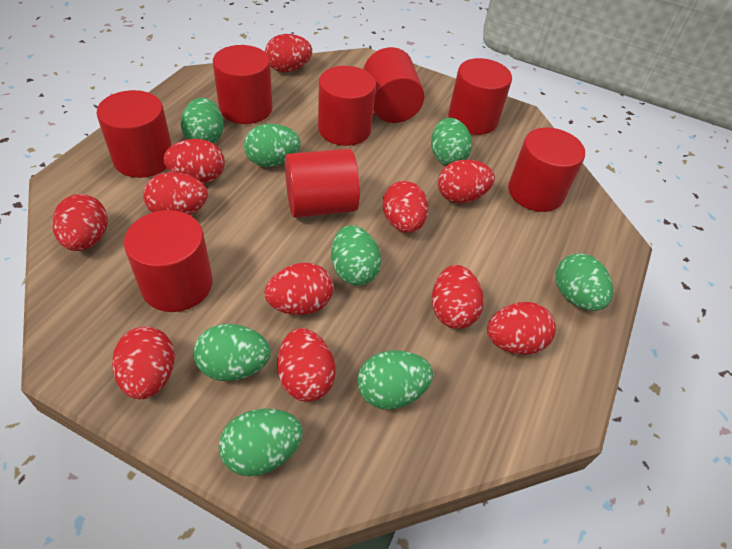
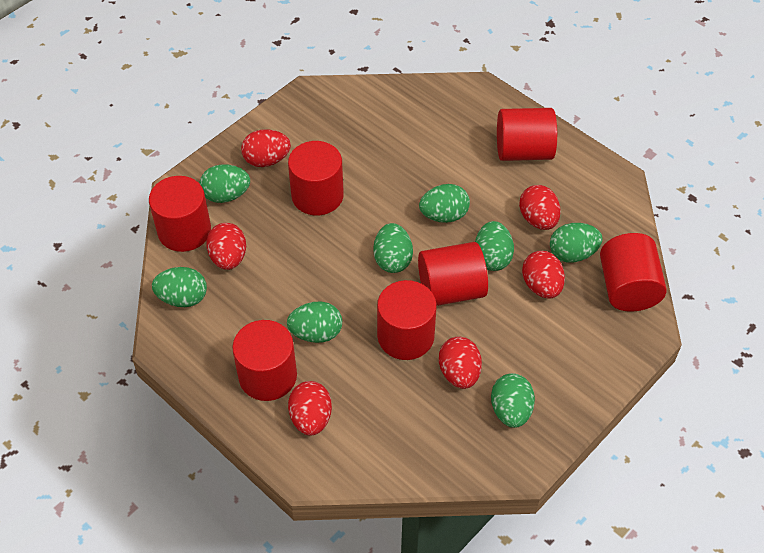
red cylinder: 8 -> 7
red egg: 11 -> 6

